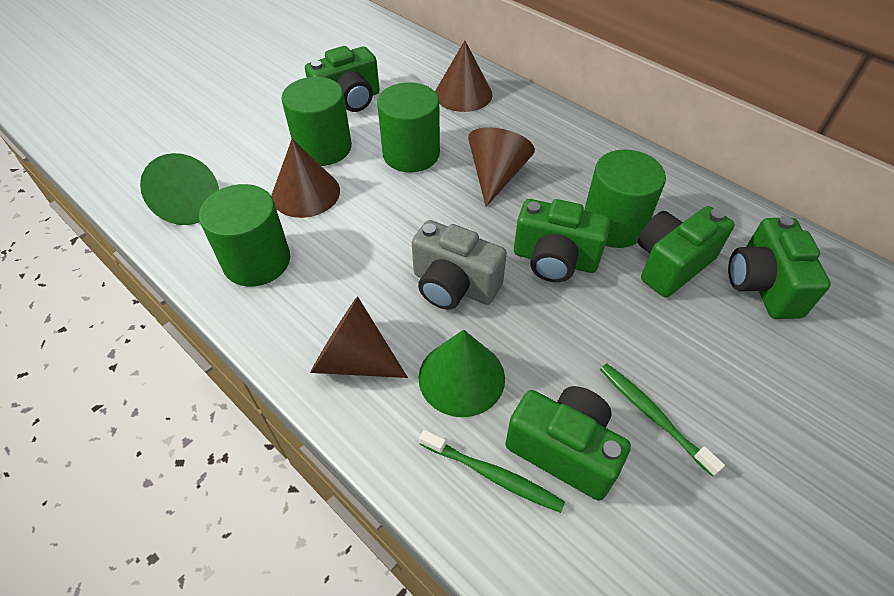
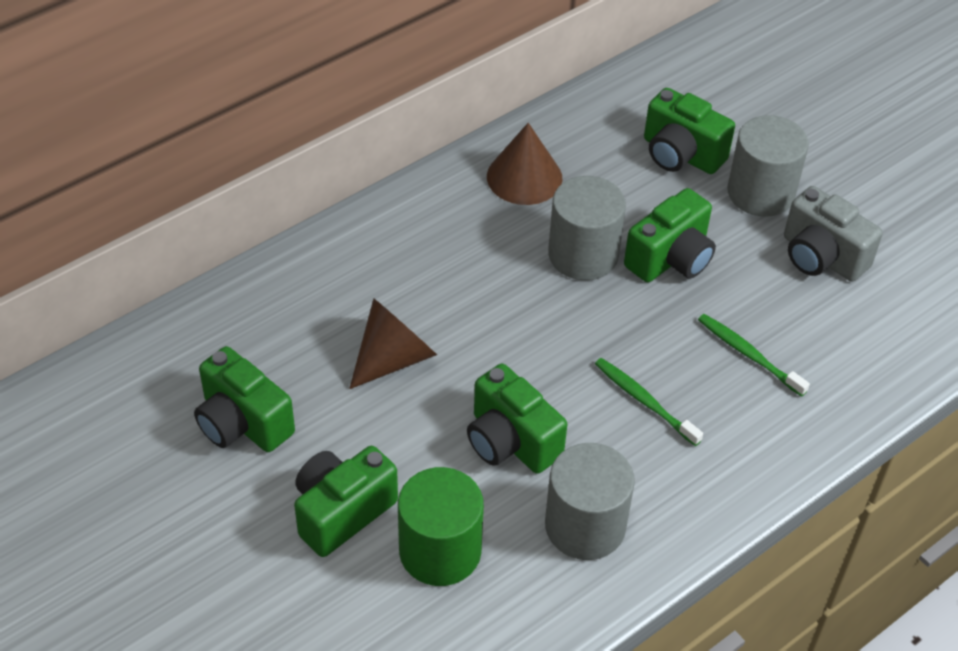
brown cone: 4 -> 2
green cone: 2 -> 0
green cylinder: 4 -> 1
grey cylinder: 0 -> 3

